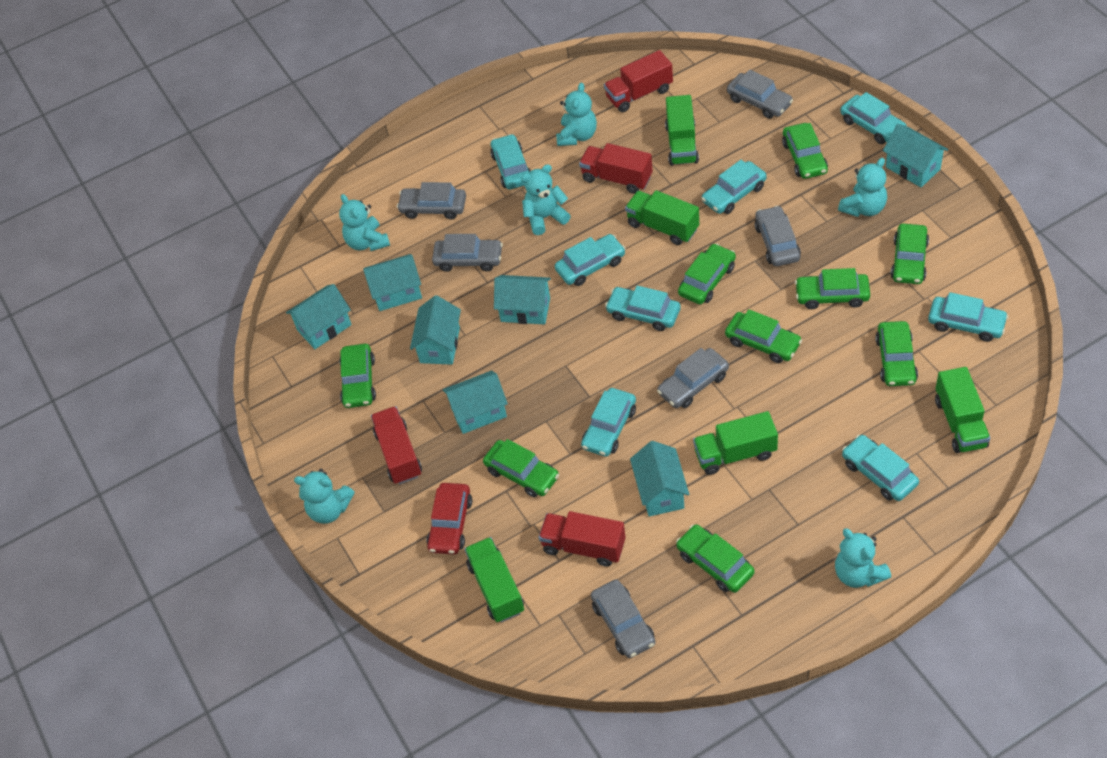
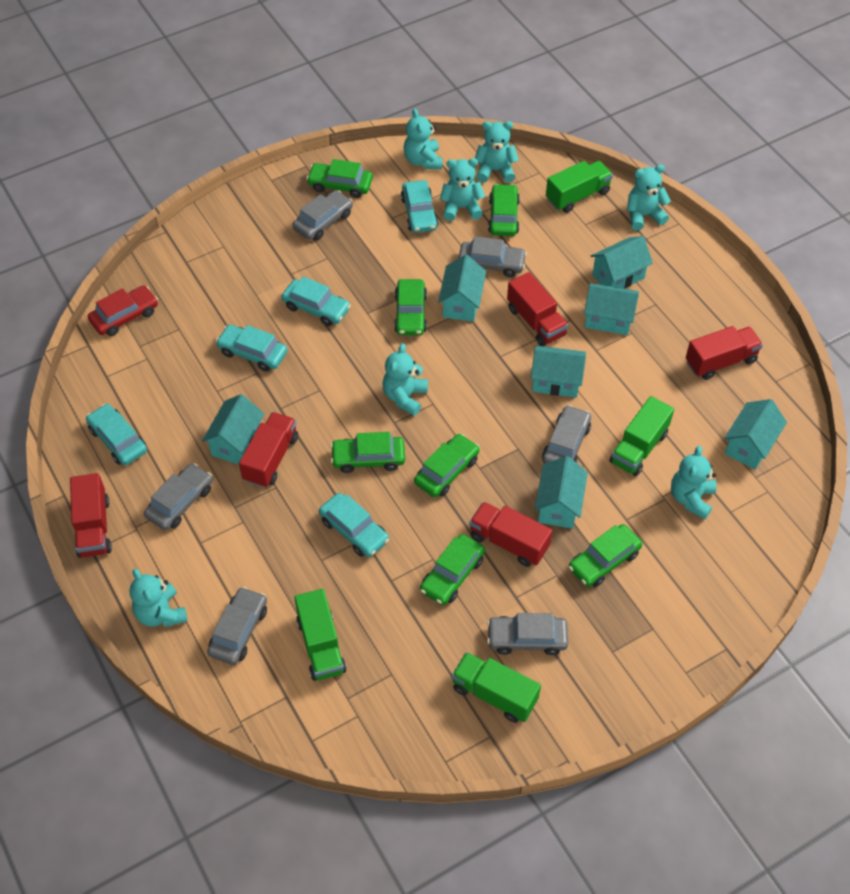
green car: 9 -> 7
green truck: 5 -> 4
red truck: 4 -> 5
turquoise car: 8 -> 5
turquoise teddy bear: 6 -> 7

